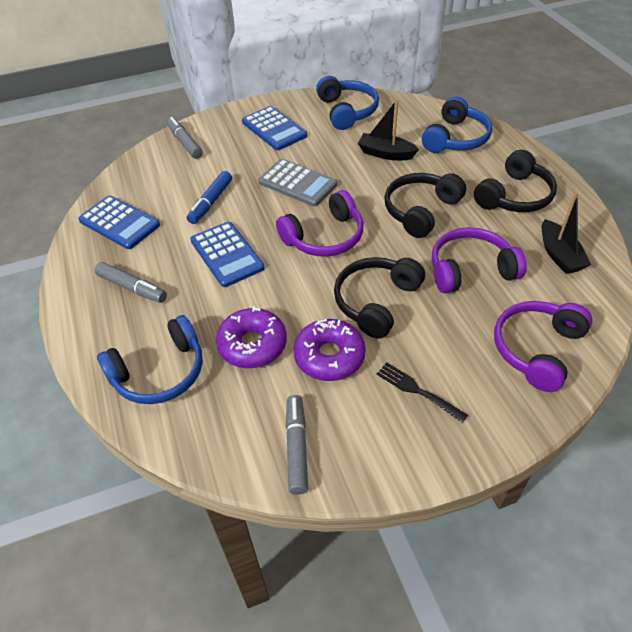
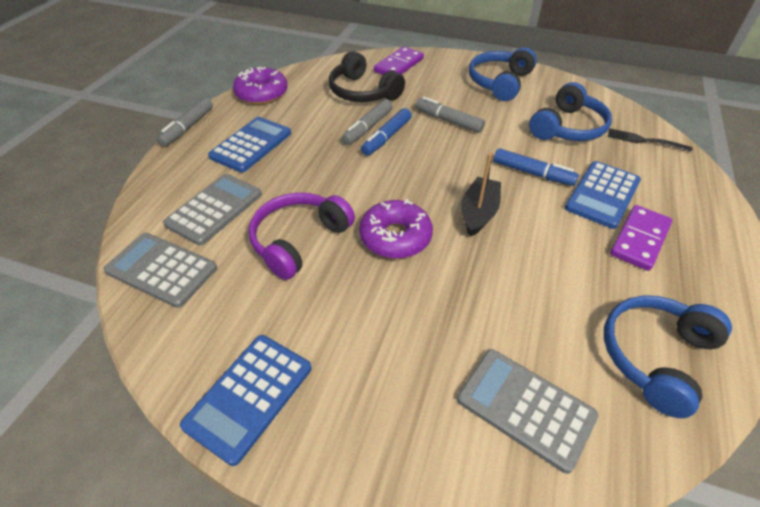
black boat: 2 -> 1
black headphones: 3 -> 1
blue marker: 1 -> 2
grey calculator: 1 -> 3
purple domino: 0 -> 2
purple headphones: 3 -> 1

